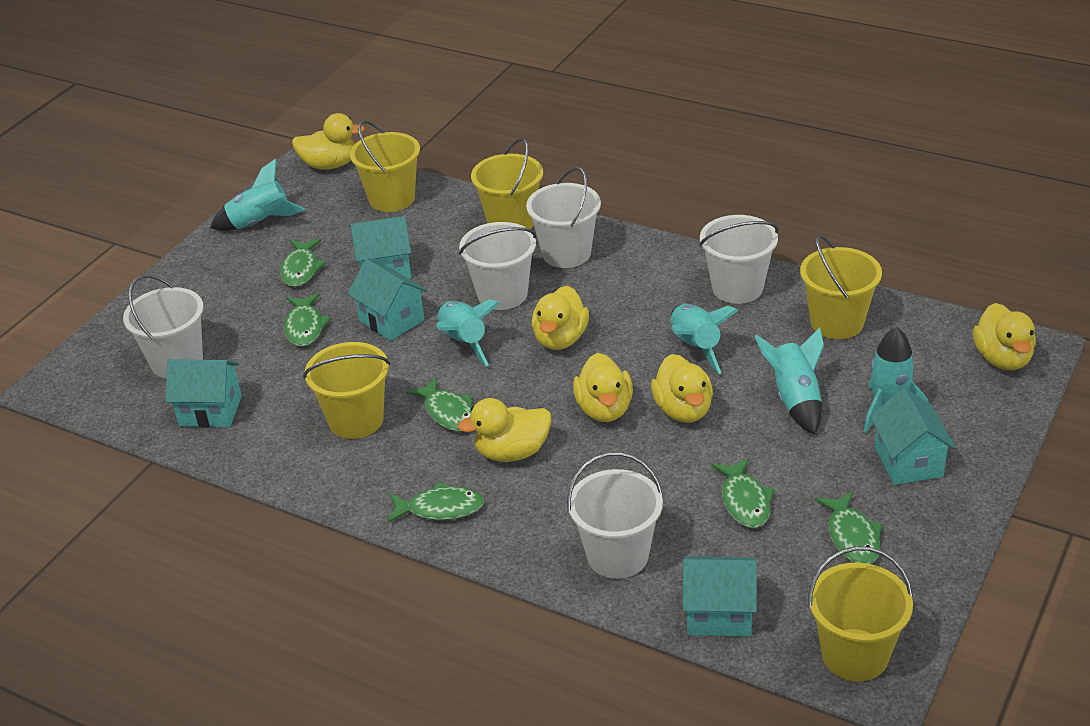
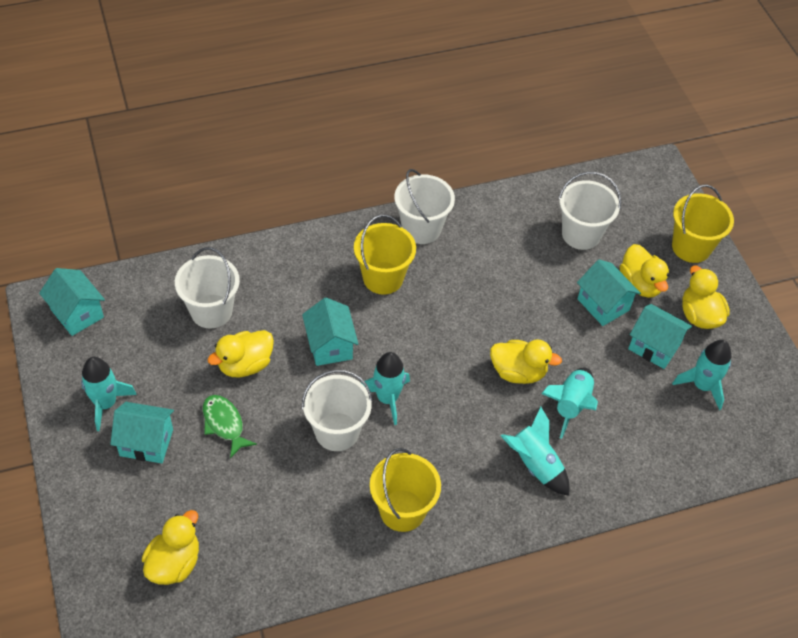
green fish: 6 -> 1
white bucket: 5 -> 4
yellow bucket: 5 -> 3
yellow duck: 6 -> 5

